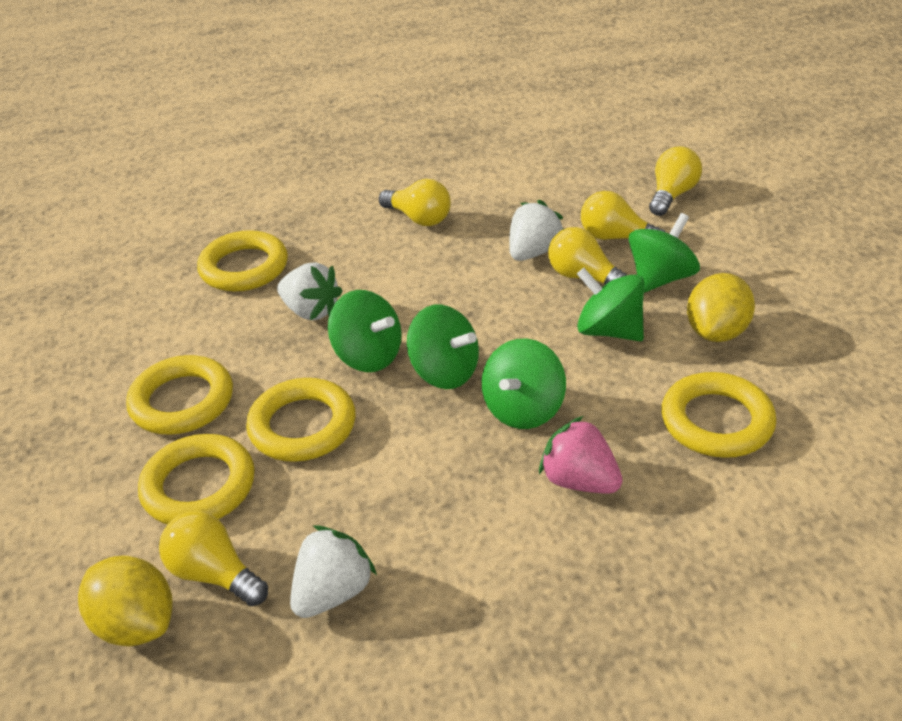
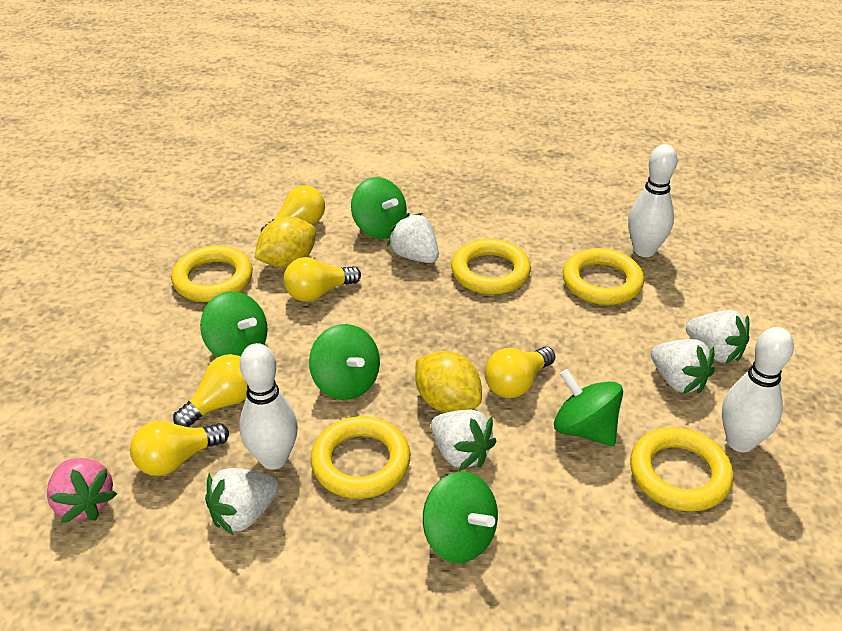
white bowling pin: 0 -> 3
white strawberry: 3 -> 5

